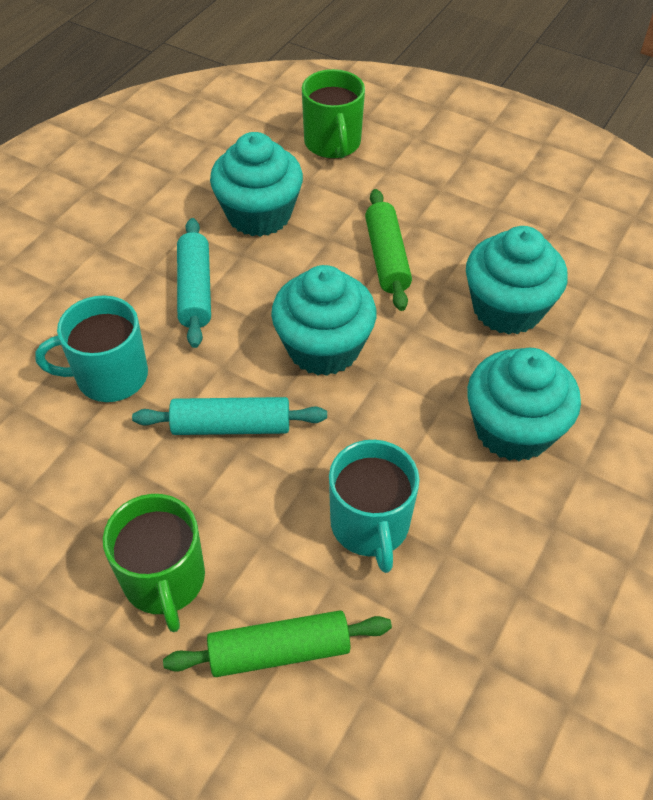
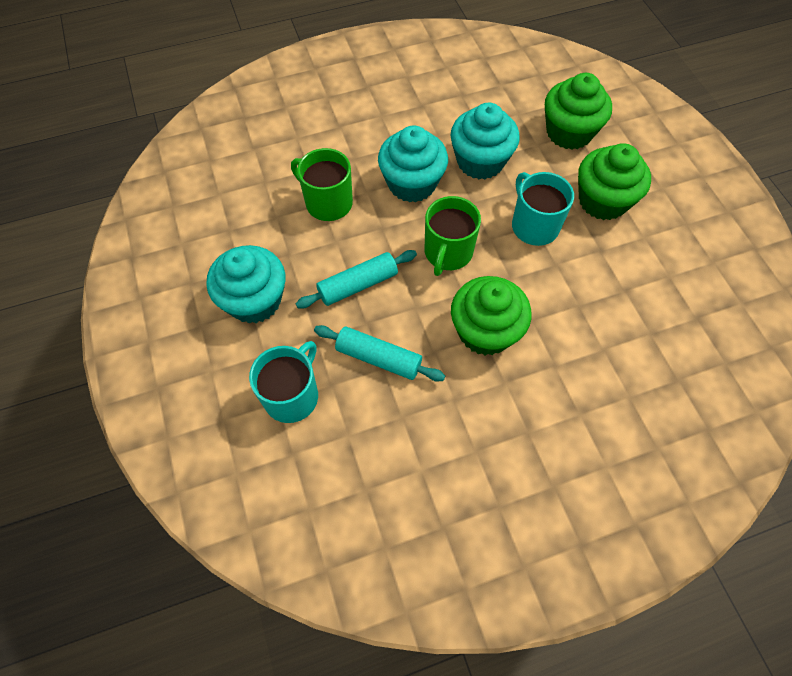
green cupcake: 0 -> 3
green rolling pin: 2 -> 0
turquoise cupcake: 4 -> 3

